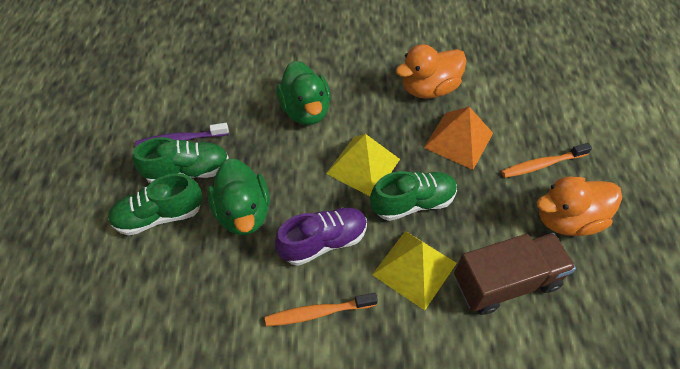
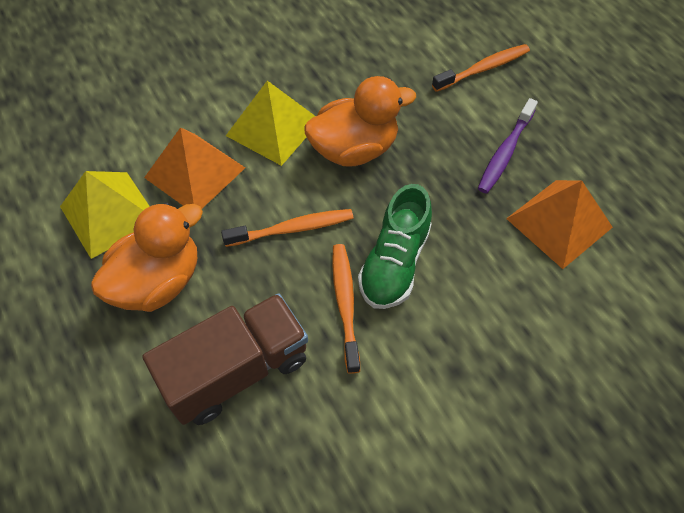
green duck: 2 -> 0
green shoe: 3 -> 1
orange pyramid: 1 -> 2
orange toothbrush: 2 -> 3
purple shoe: 1 -> 0

